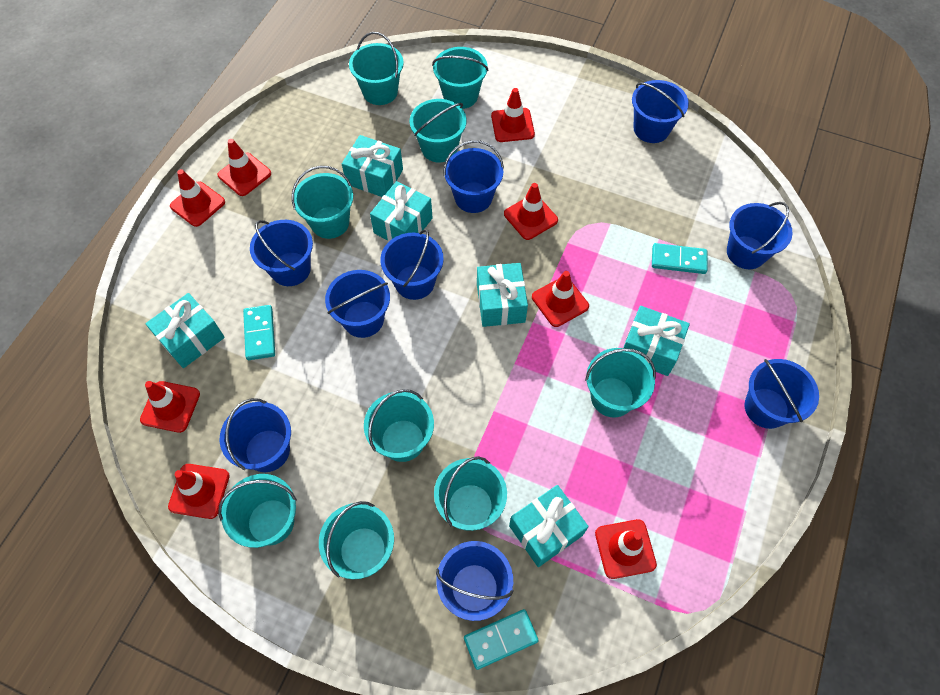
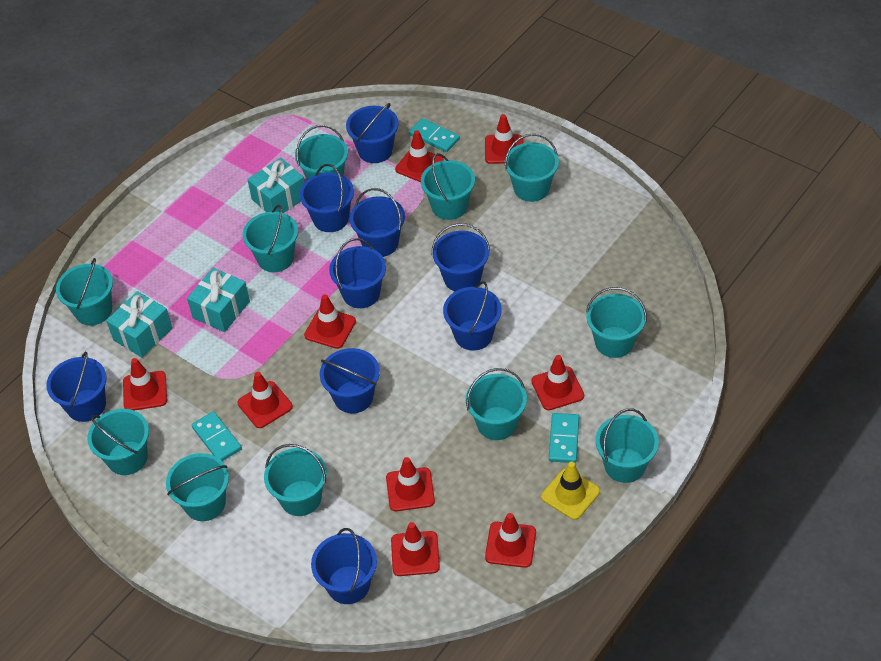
red traffic cone: 8 -> 9
turquoise bucket: 9 -> 11
turquoise gift: 6 -> 3
yellow traffic cone: 0 -> 1

